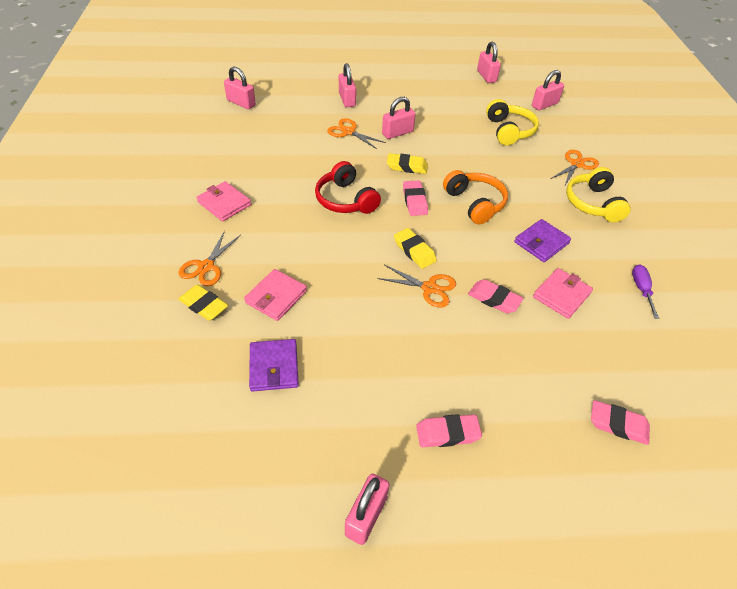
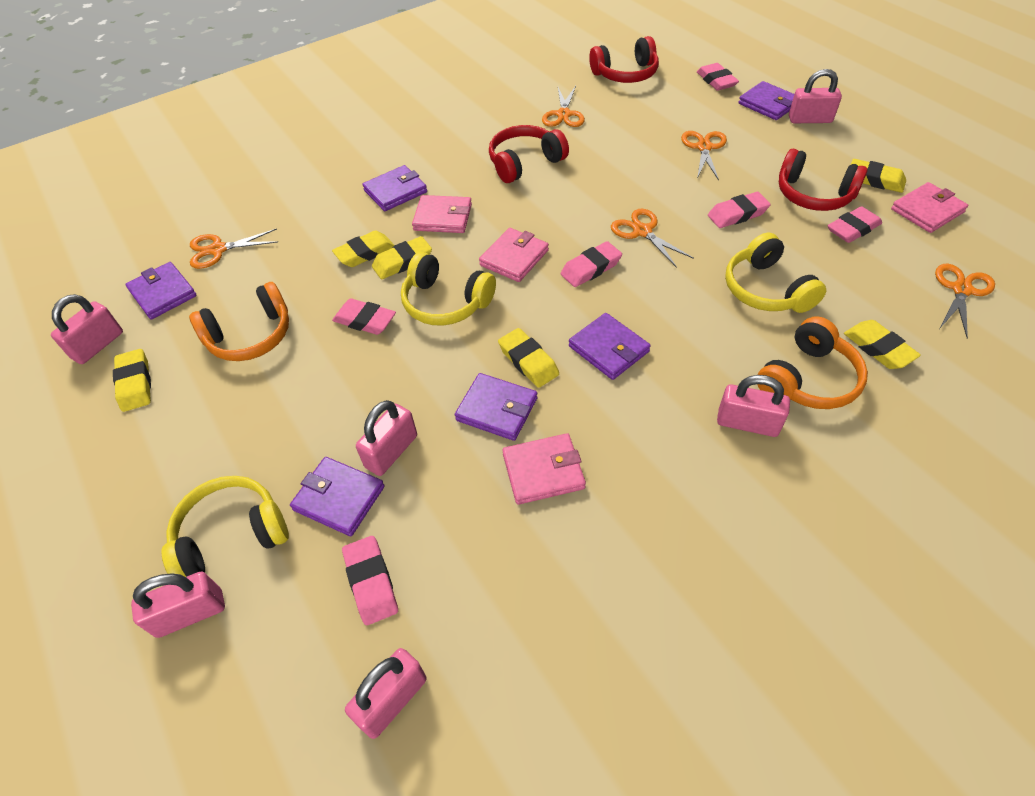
orange headphones: 1 -> 2
orange scissors: 4 -> 5
pink eraser: 4 -> 6
pink wallet: 3 -> 4
purple screwdriver: 1 -> 0
purple wallet: 2 -> 6
red headphones: 1 -> 3
yellow eraser: 3 -> 6
yellow headphones: 2 -> 3

